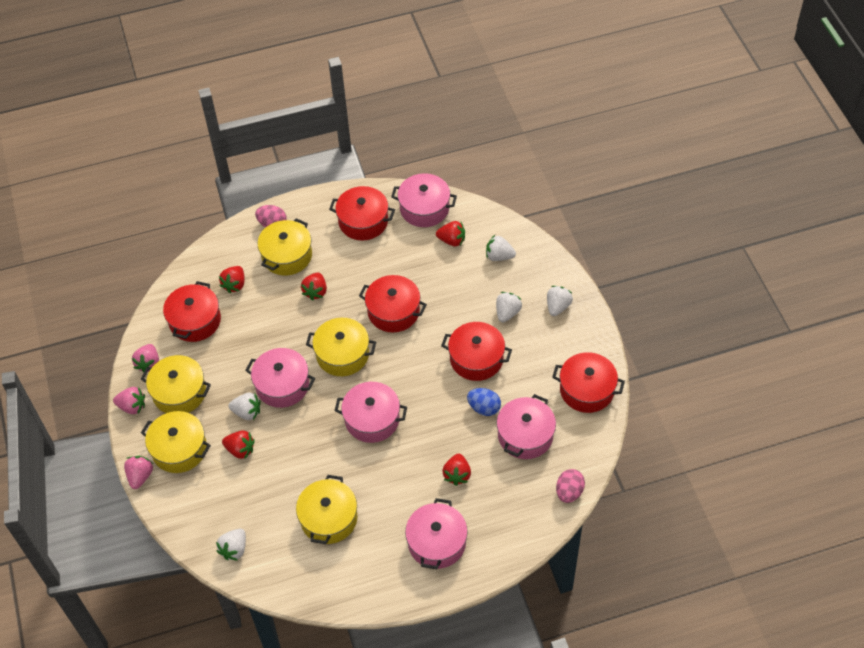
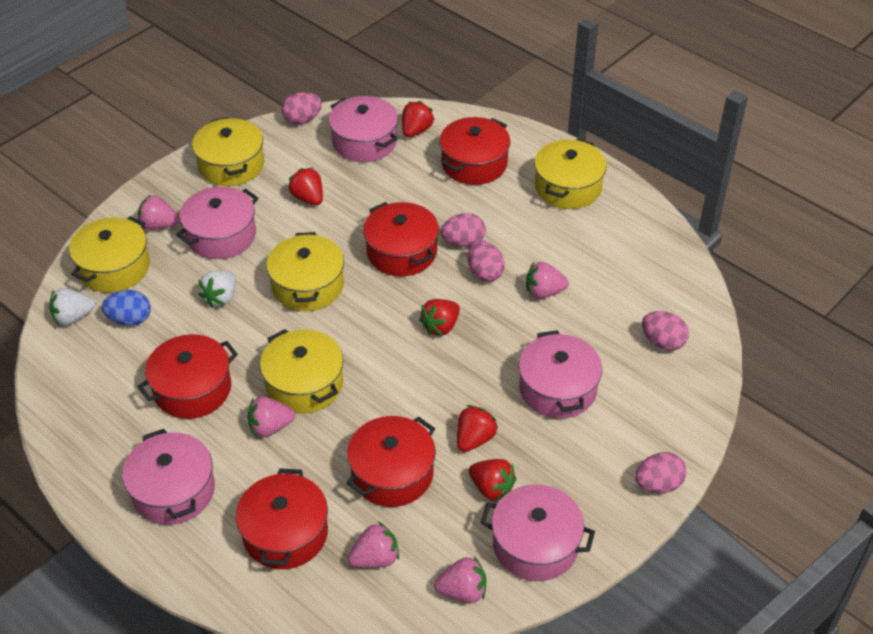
pink egg: 2 -> 5
pink strawberry: 3 -> 5
white strawberry: 5 -> 2

